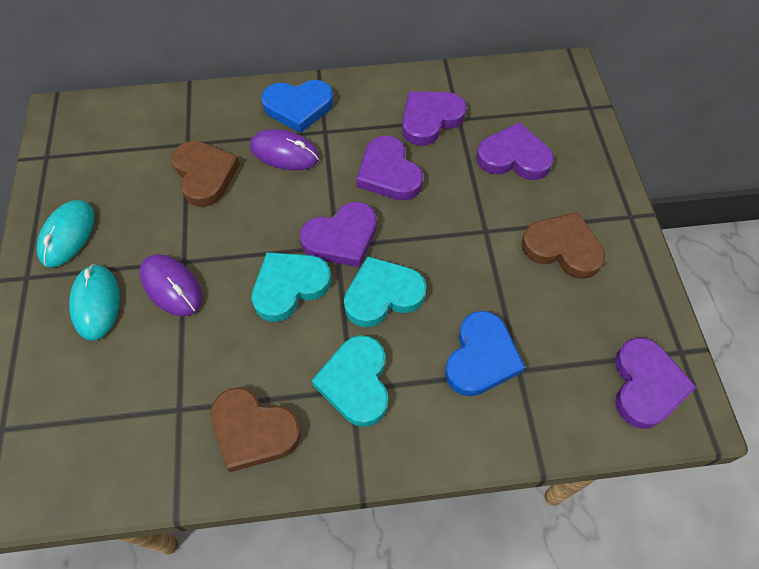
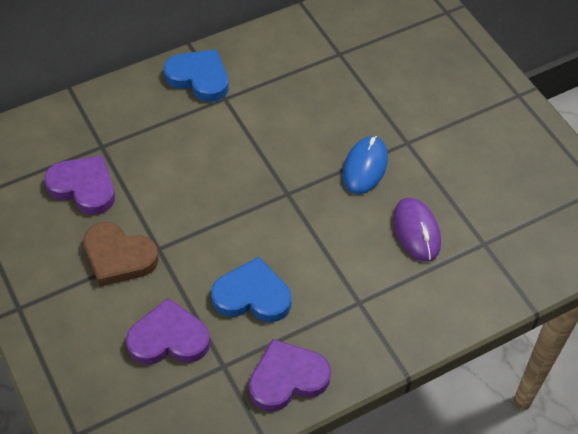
blue mouse: 0 -> 1
brown heart: 3 -> 1
purple heart: 5 -> 3
purple mouse: 2 -> 1
turquoise heart: 3 -> 0
turquoise mouse: 2 -> 0

